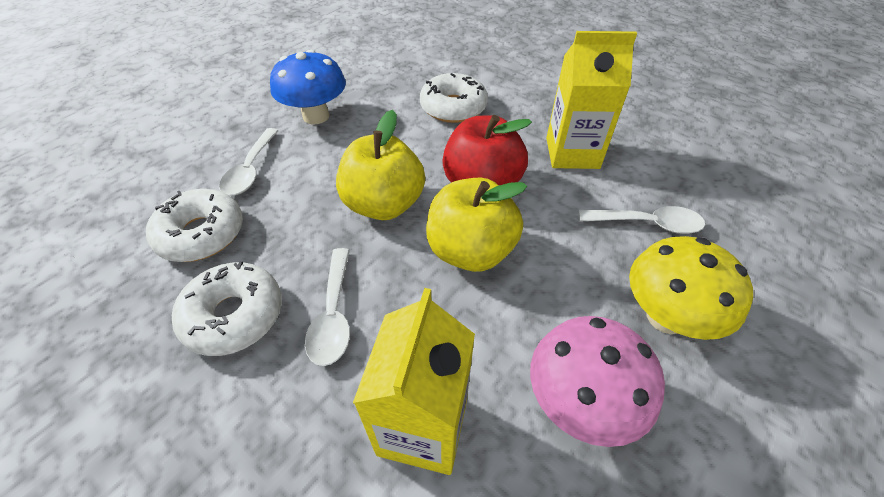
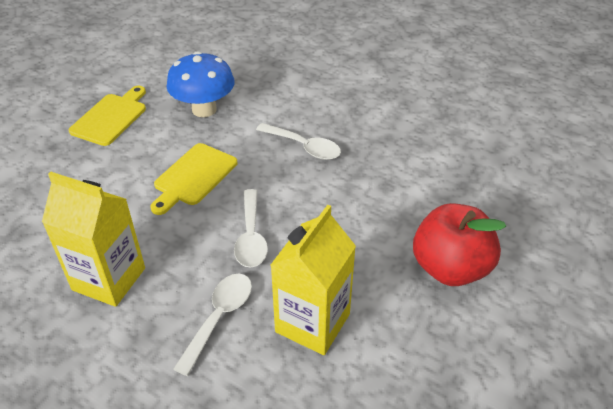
pink mushroom: 1 -> 0
white donut: 3 -> 0
yellow apple: 2 -> 0
yellow cutting board: 0 -> 2
yellow mushroom: 1 -> 0

